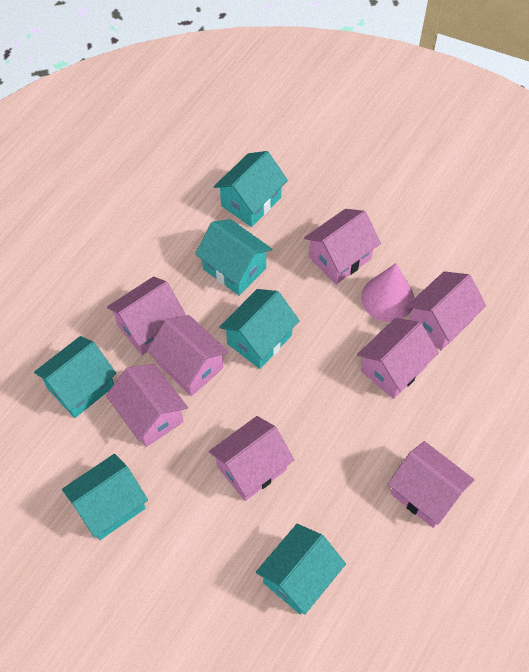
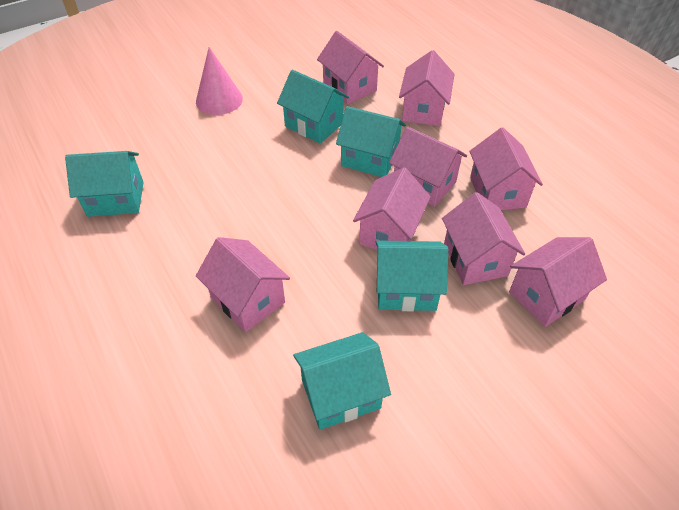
turquoise house: 6 -> 5

